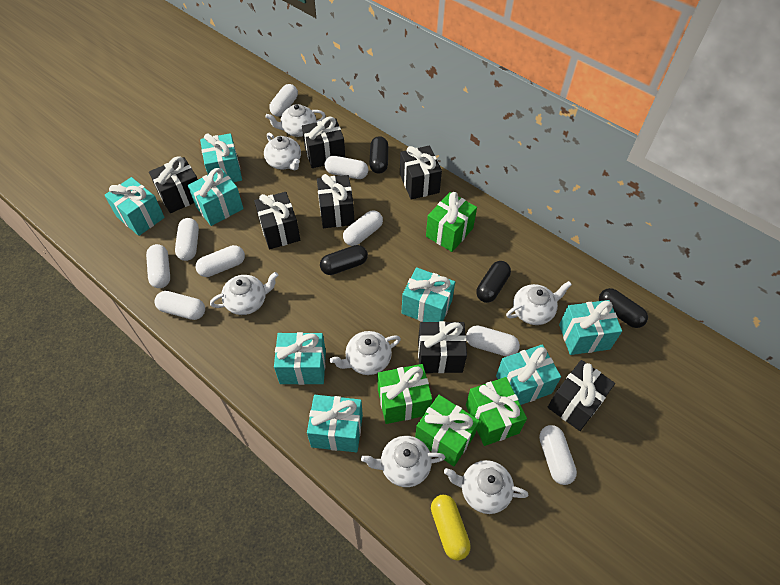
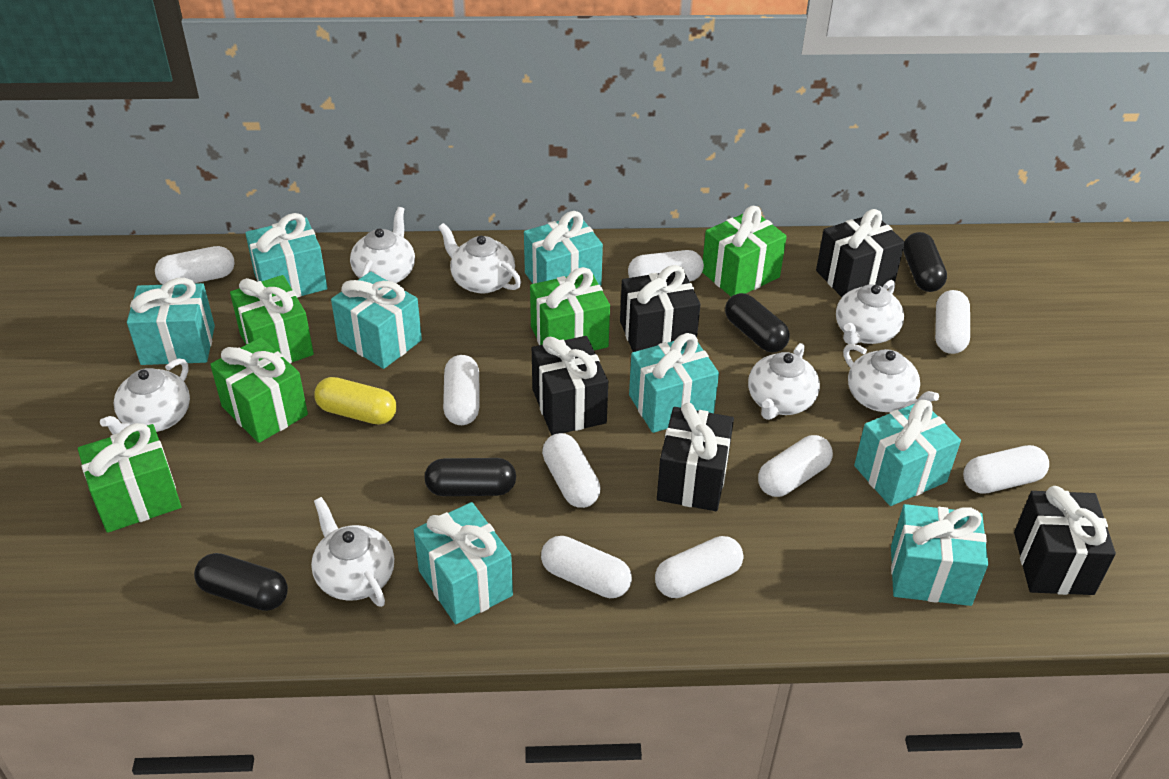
black gift: 7 -> 5
green gift: 4 -> 5

